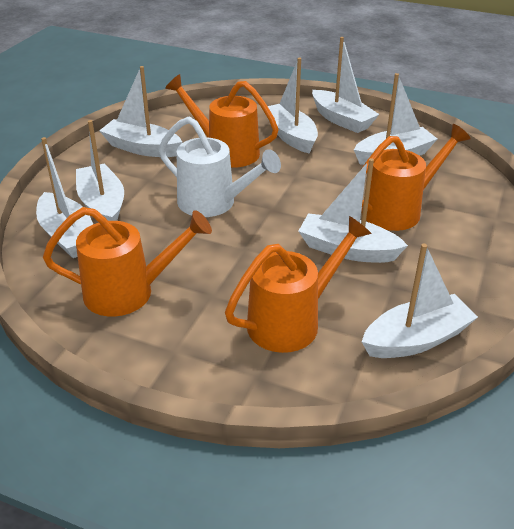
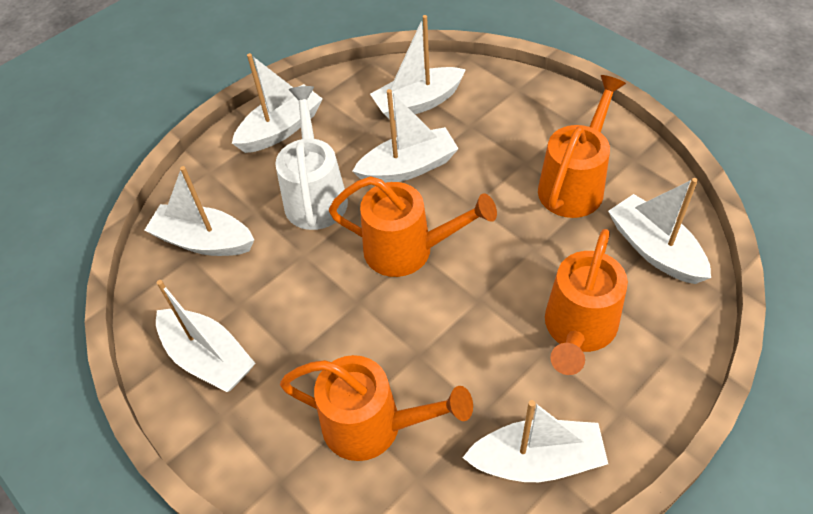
white boat: 8 -> 7

